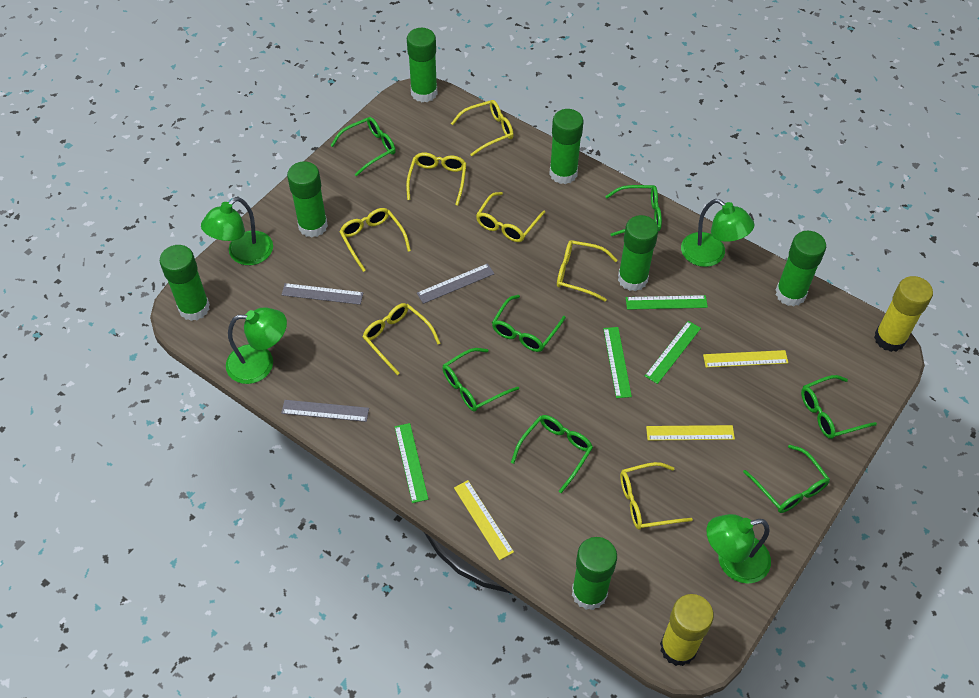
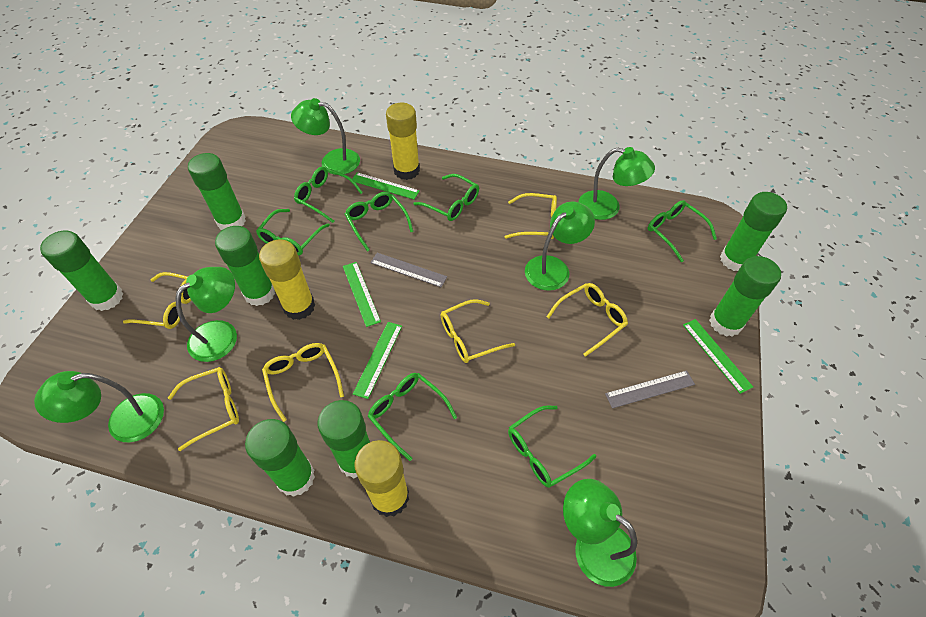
green lamp: 4 -> 6
grey ruler: 3 -> 2
yellow glasses: 7 -> 6
yellow glue stick: 2 -> 3
yellow ruler: 3 -> 0

